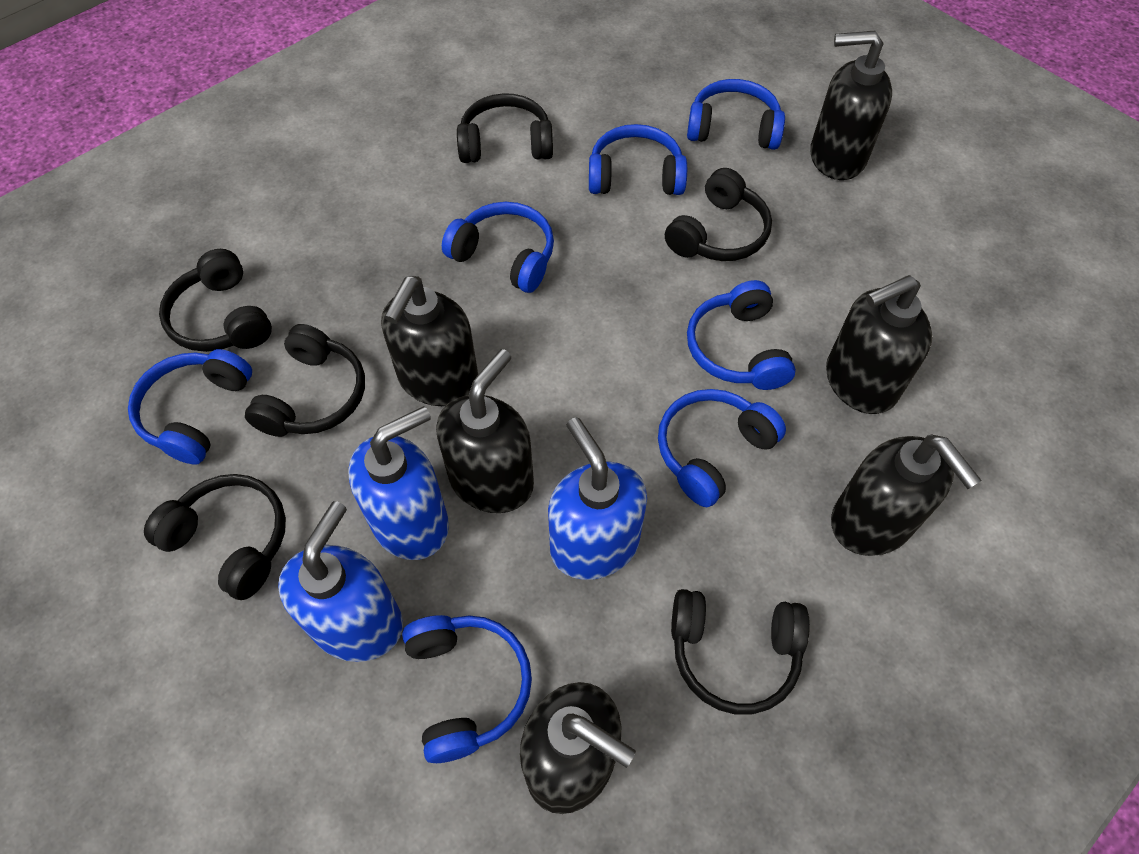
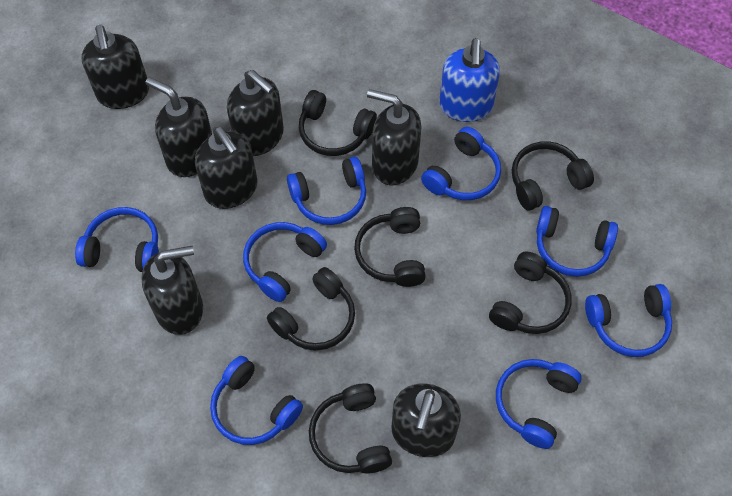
black soap dispenser: 6 -> 7
blue headphones: 7 -> 8
blue soap dispenser: 3 -> 1

